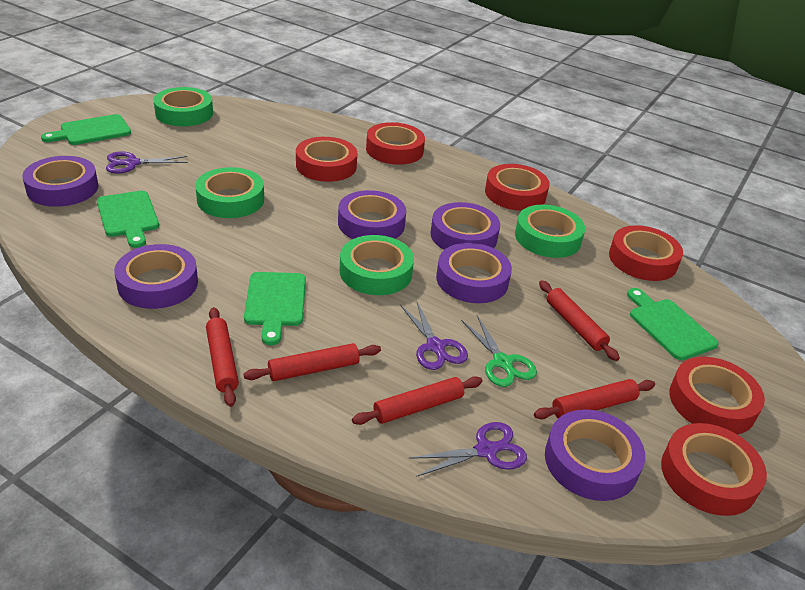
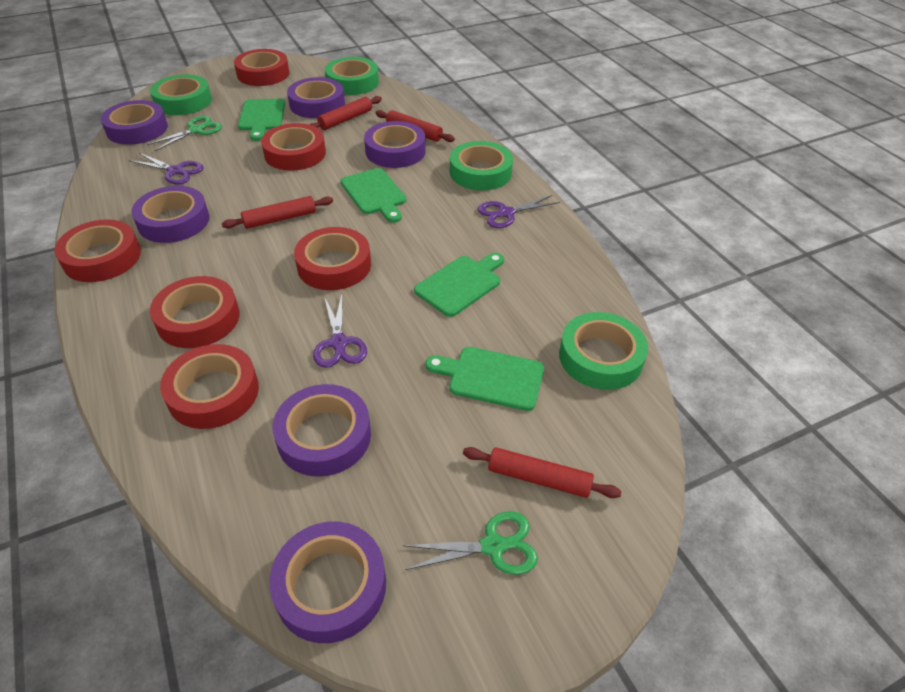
green scissors: 1 -> 2
red rolling pin: 5 -> 4

